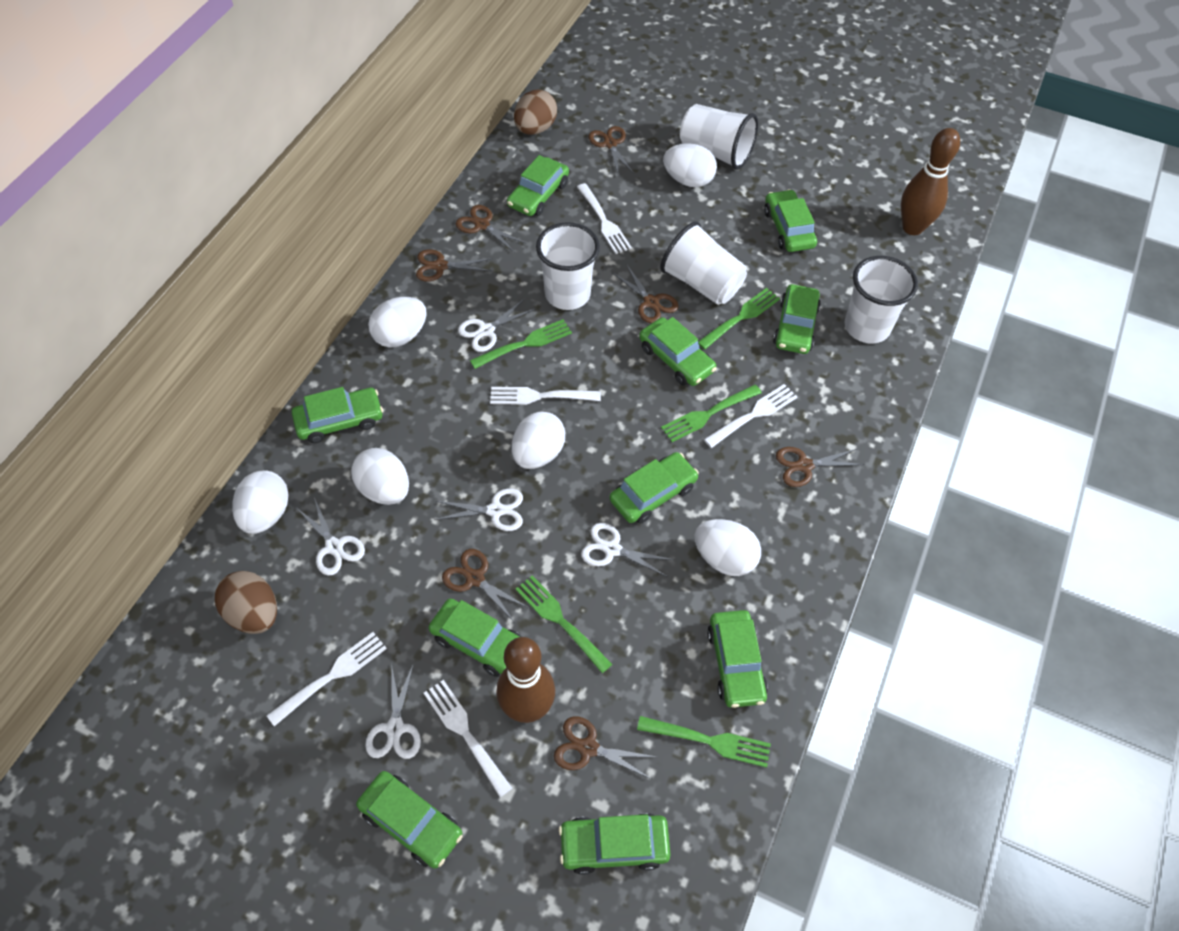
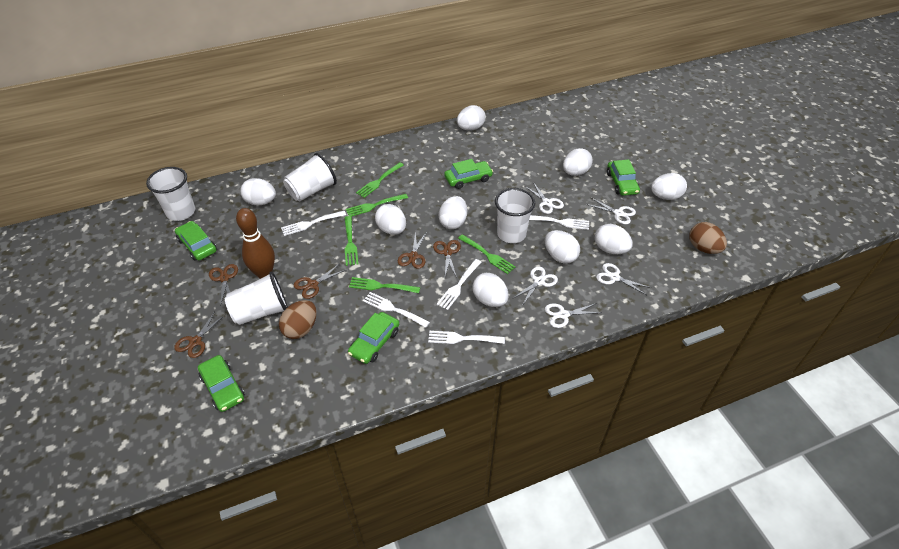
brown bowling pin: 2 -> 1
brown scissors: 7 -> 5
green car: 10 -> 5
white egg: 6 -> 9

